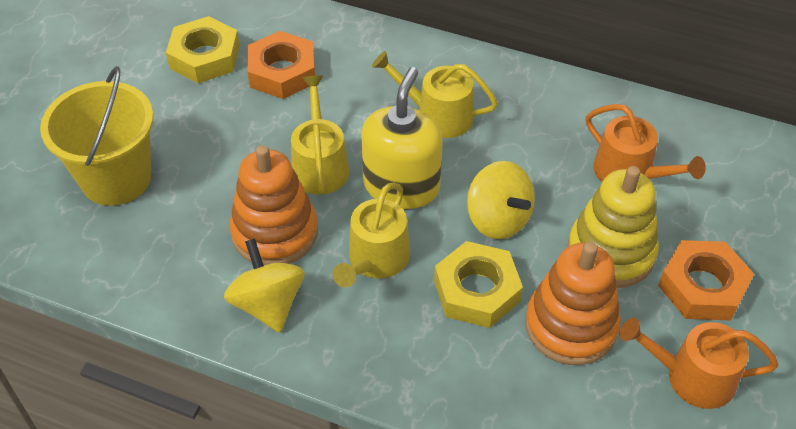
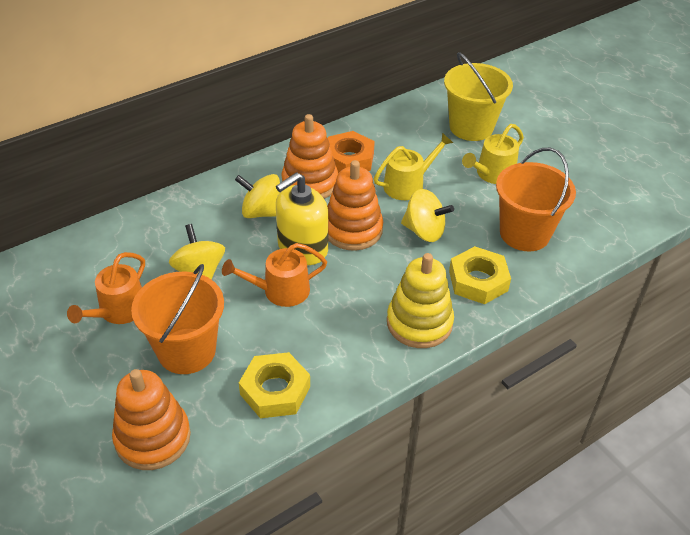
orange bucket: 0 -> 2
orange nut: 2 -> 1
orange stacking toy: 2 -> 3
yellow spinning top: 2 -> 3
yellow watering can: 3 -> 2

